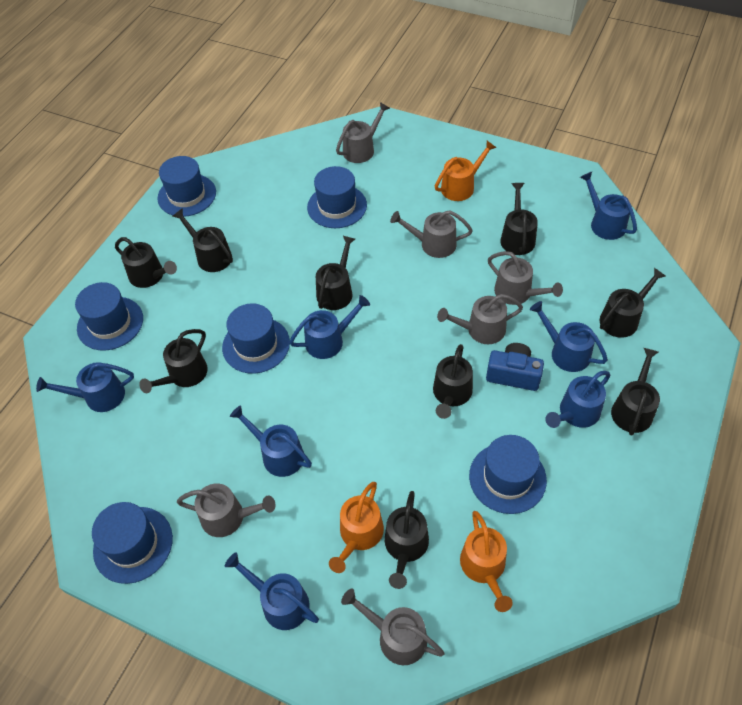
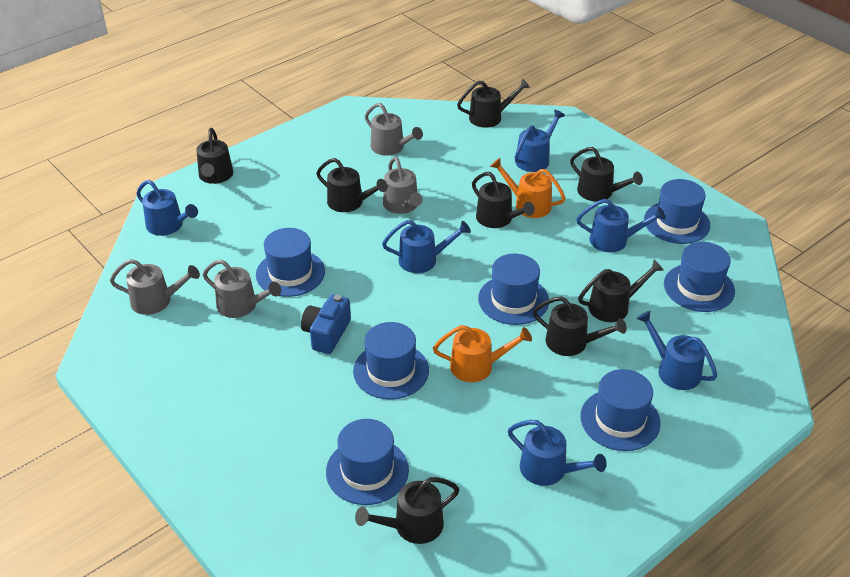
black watering can: 9 -> 8
blue hat: 6 -> 7
blue watering can: 7 -> 6
grey watering can: 6 -> 4
orange watering can: 3 -> 2

